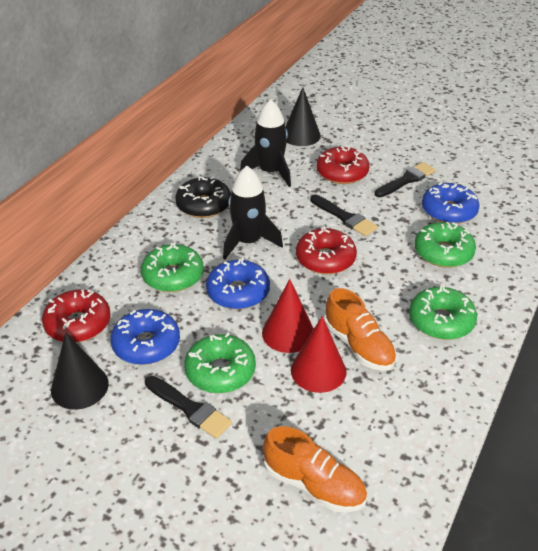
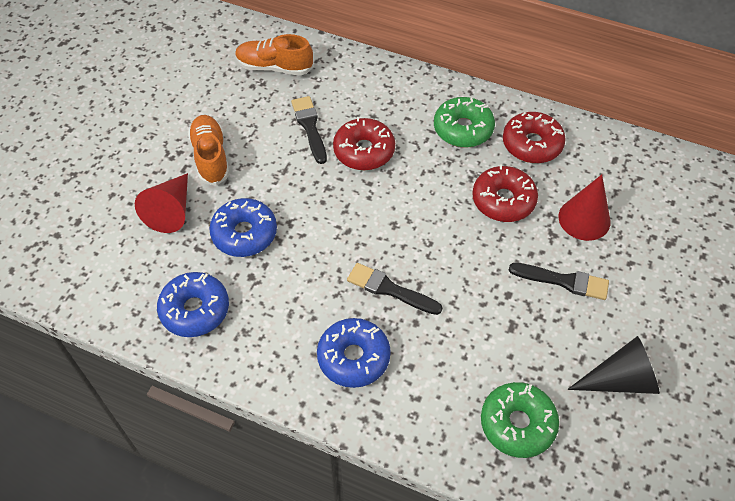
black cone: 2 -> 1
black donut: 1 -> 0
black rocket: 2 -> 0
green donut: 4 -> 2

